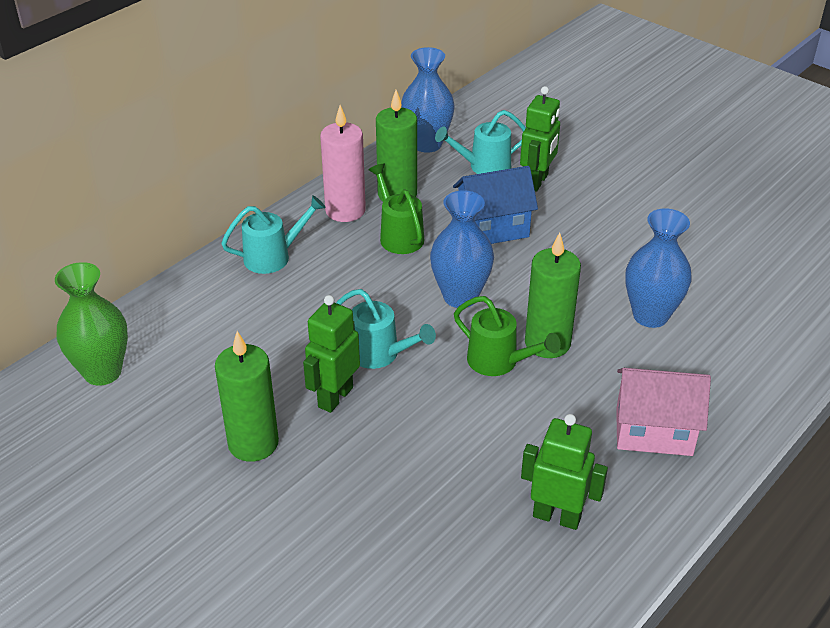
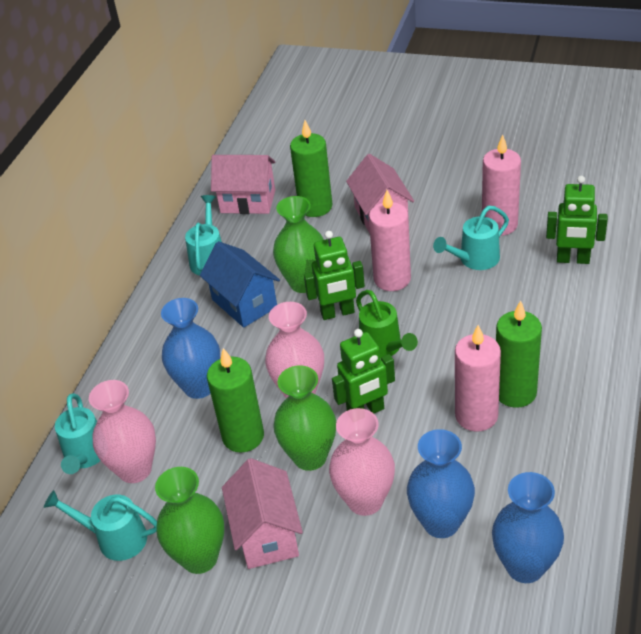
green vase: 1 -> 3
green watering can: 2 -> 1
pink candle: 1 -> 3
pink house: 1 -> 3
pink vase: 0 -> 3
turquoise watering can: 3 -> 4

